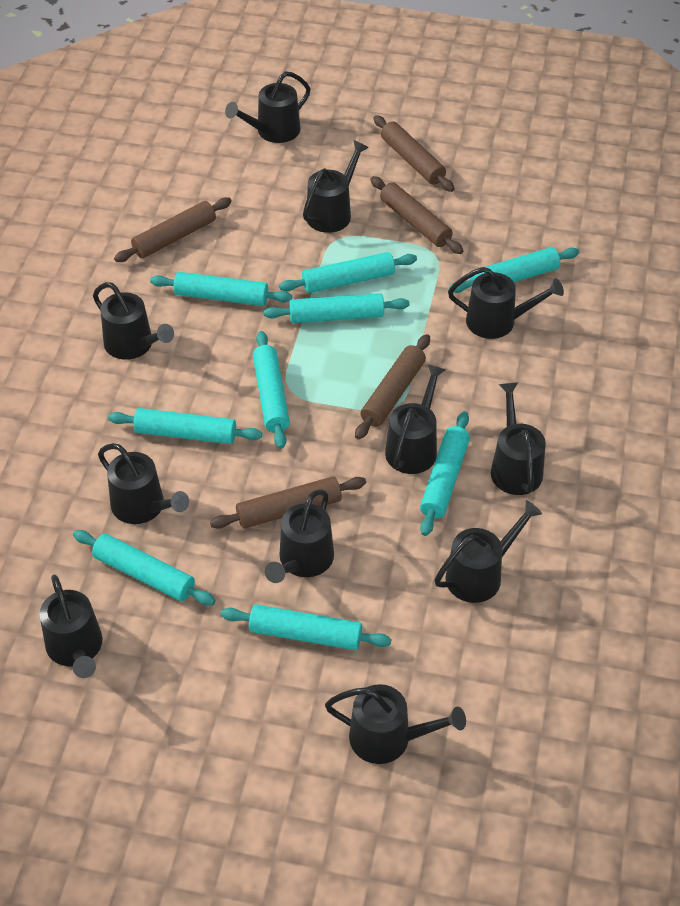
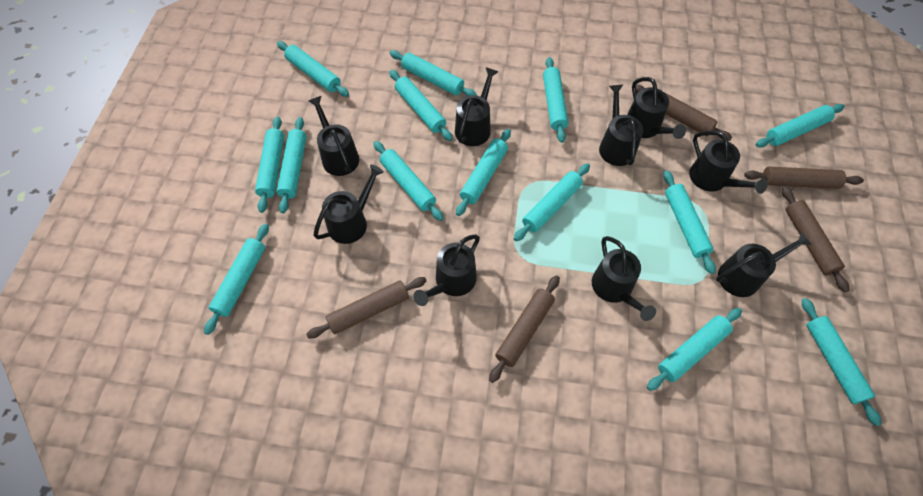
black watering can: 11 -> 9
turquoise rolling pin: 9 -> 14

